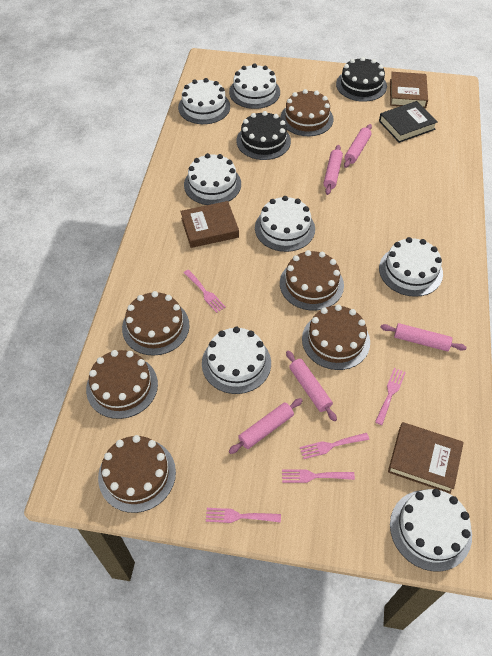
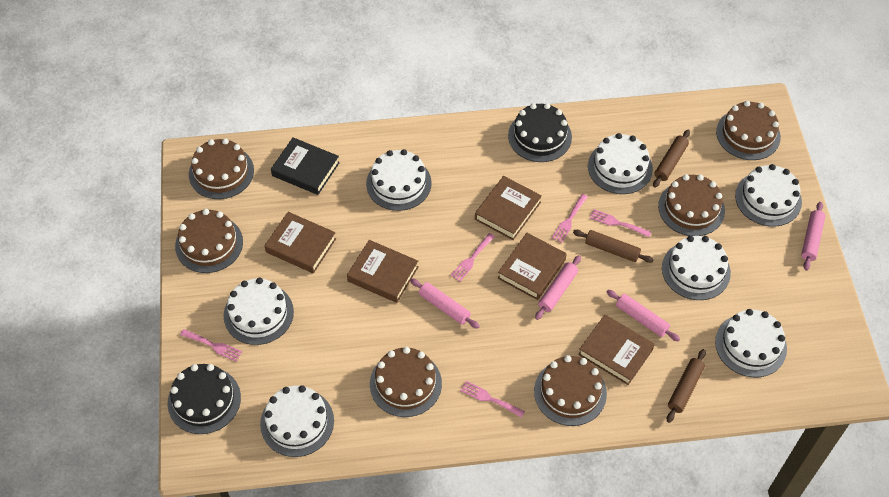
brown book: 3 -> 5
brown rolling pin: 0 -> 3
pink rolling pin: 5 -> 4

